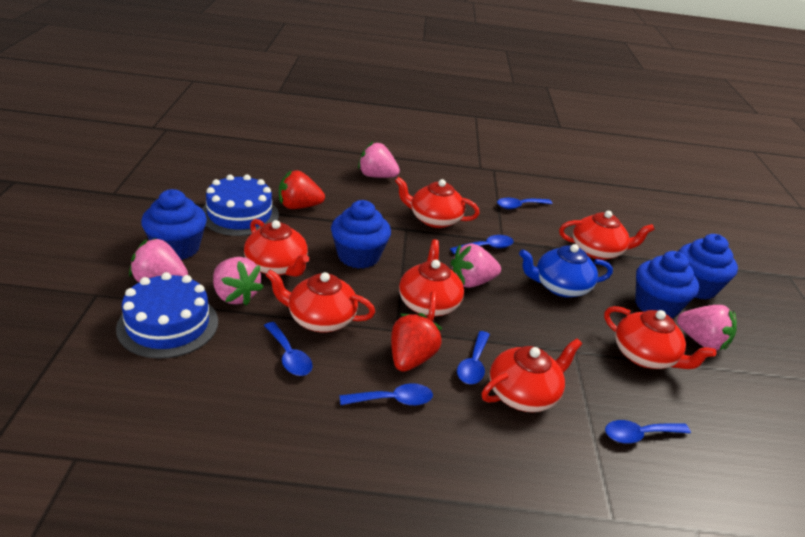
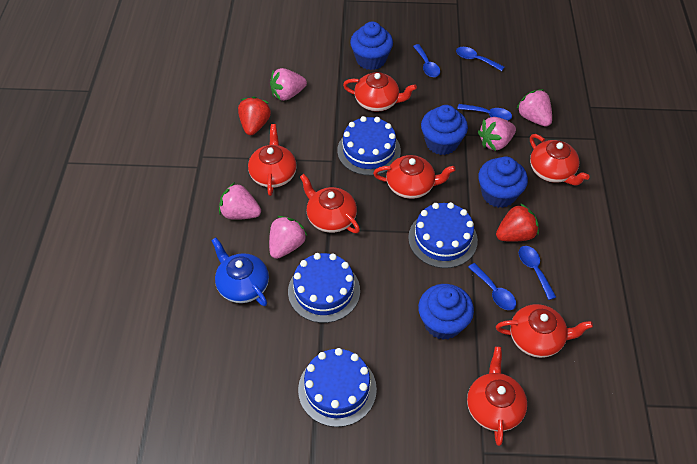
blue cake: 2 -> 4
blue spoon: 6 -> 5

